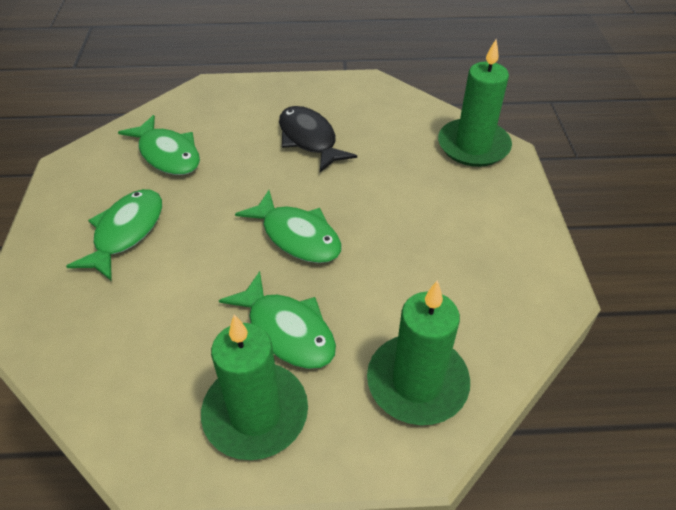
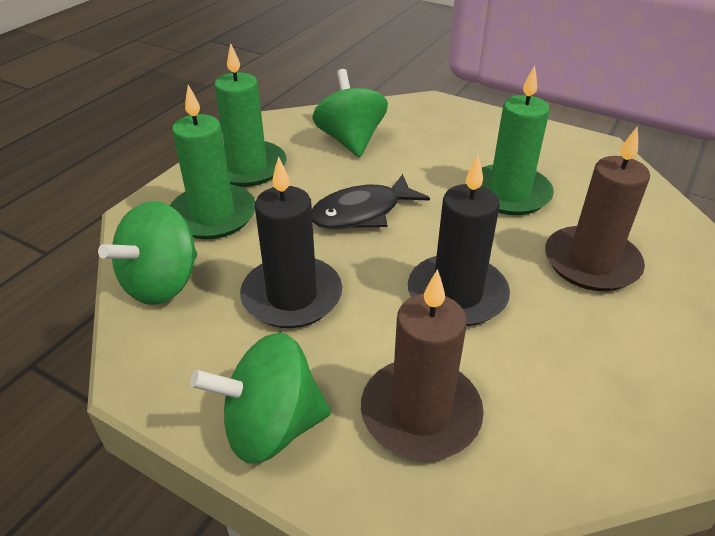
black candle: 0 -> 2
brown candle: 0 -> 2
green fish: 4 -> 0
green spinning top: 0 -> 3

